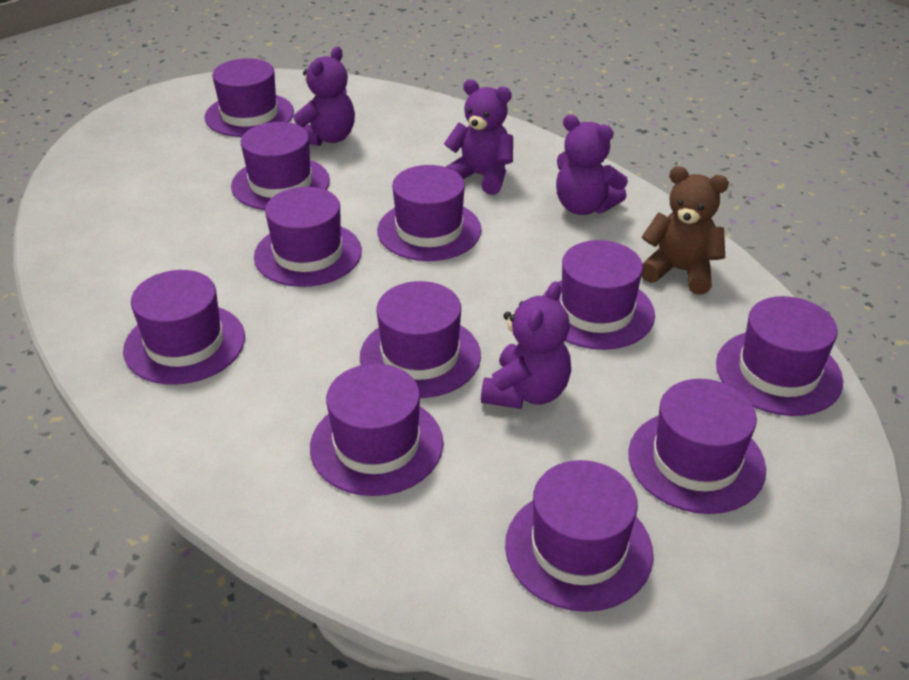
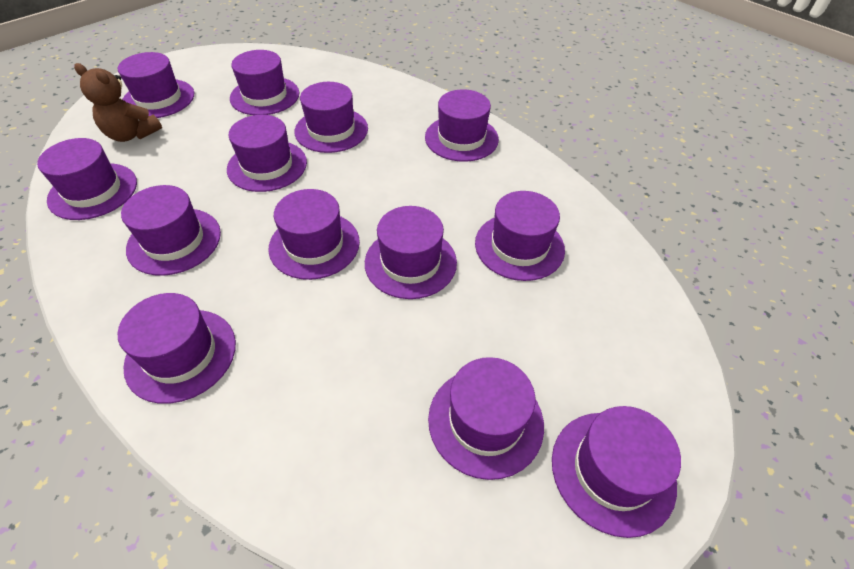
purple hat: 11 -> 13
purple teddy bear: 4 -> 0

